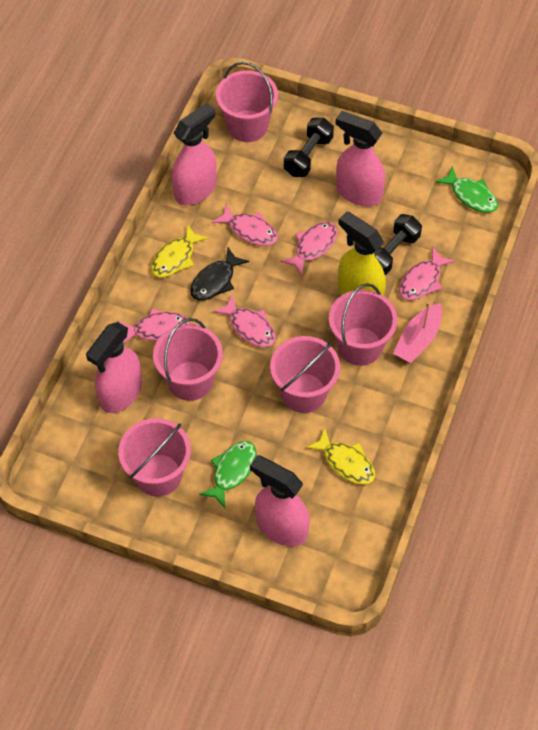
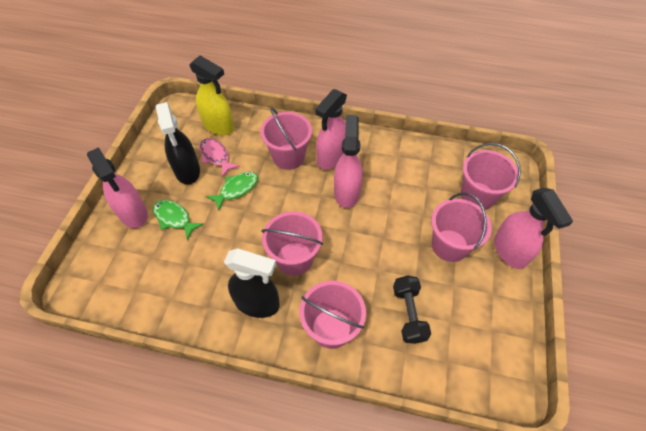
black dumbbell: 2 -> 1
black fish: 1 -> 0
black spray bottle: 0 -> 2
pink boat: 1 -> 0
pink fish: 5 -> 1
yellow fish: 2 -> 0

